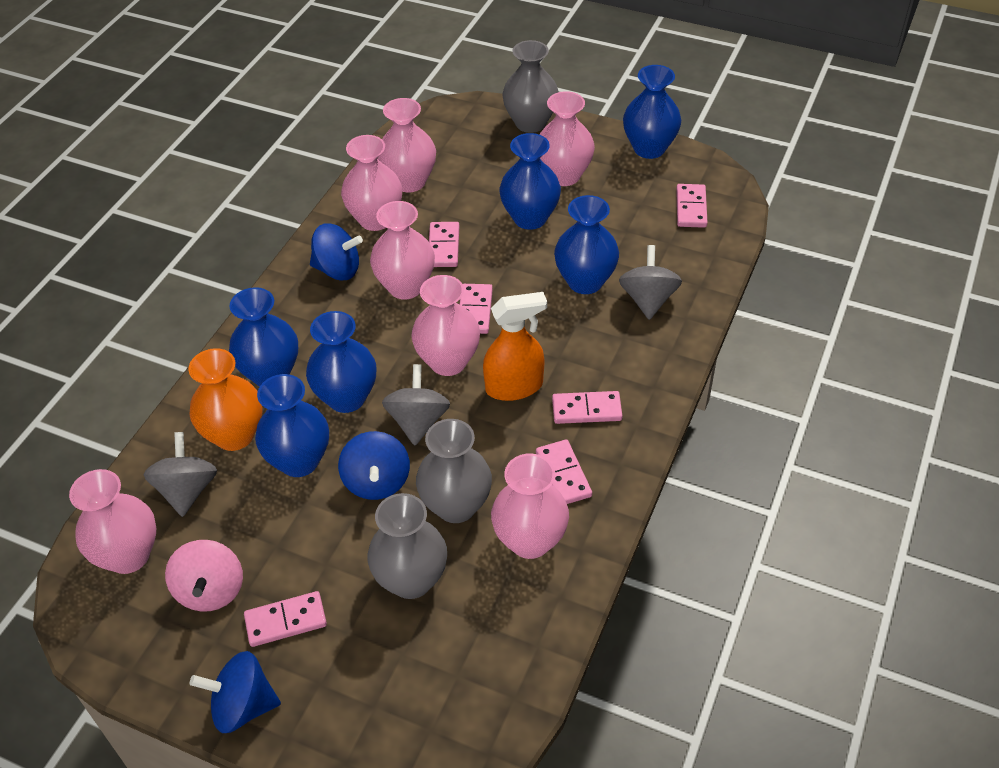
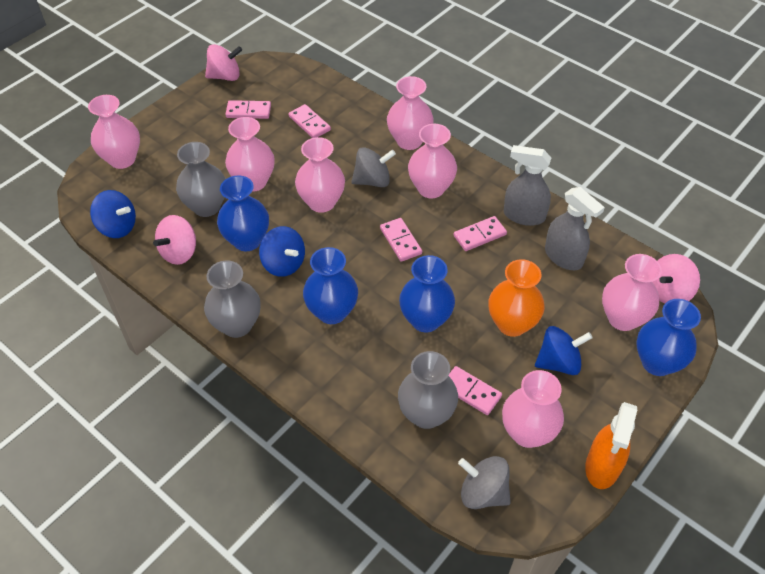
blue vase: 6 -> 4
grey spinning top: 3 -> 2
grey spray bottle: 0 -> 2
pink domino: 6 -> 5
pink spinning top: 1 -> 3

